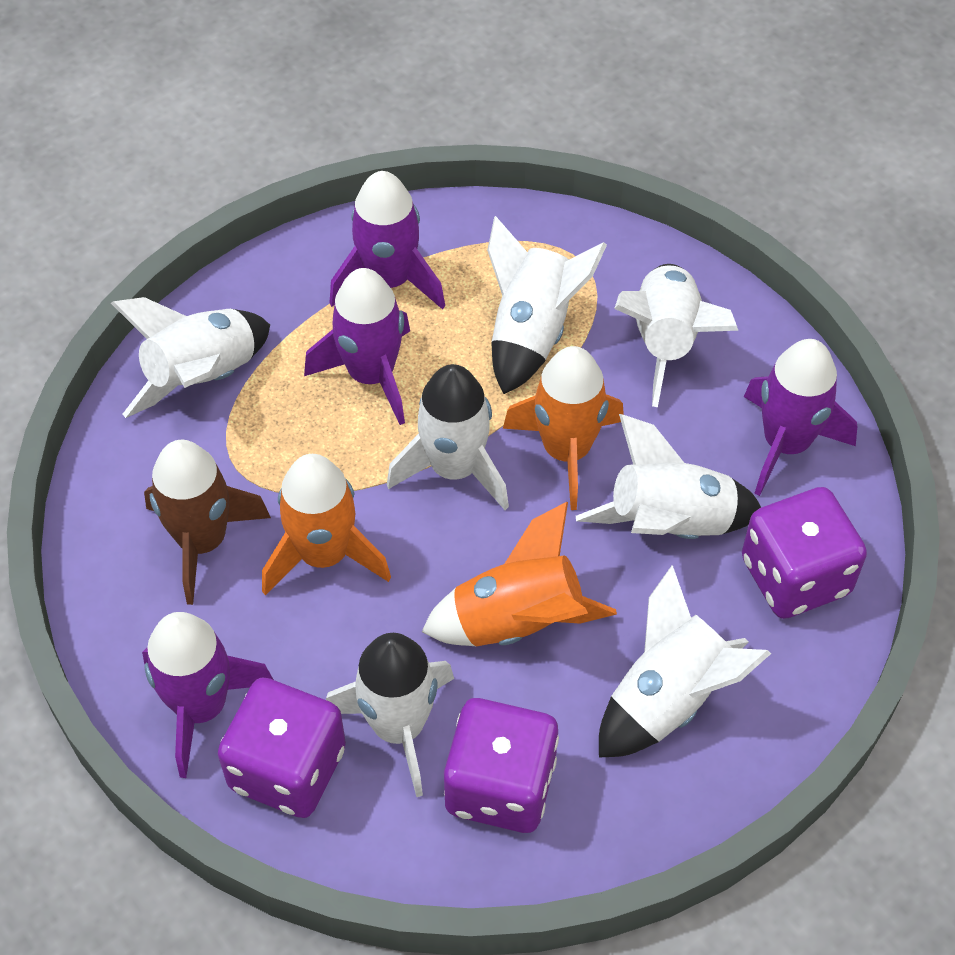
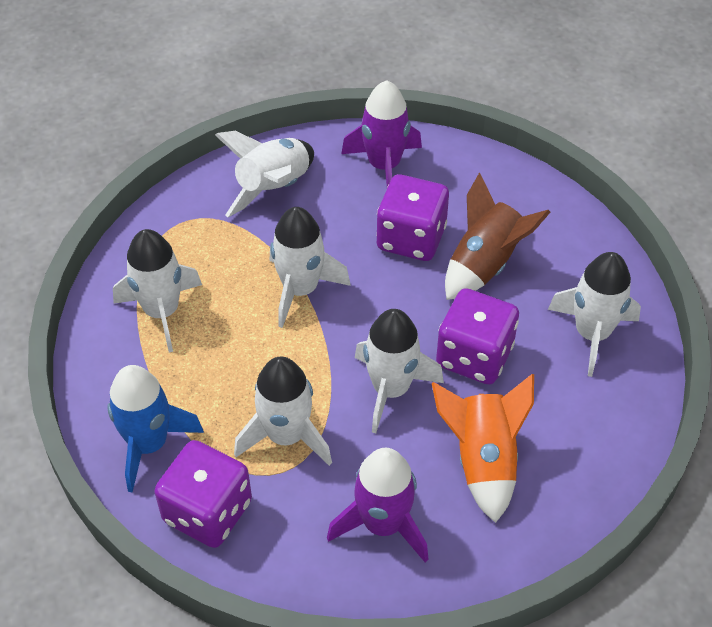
blue rocket: 0 -> 1
orange rocket: 3 -> 1
purple rocket: 4 -> 2
white rocket: 7 -> 6

